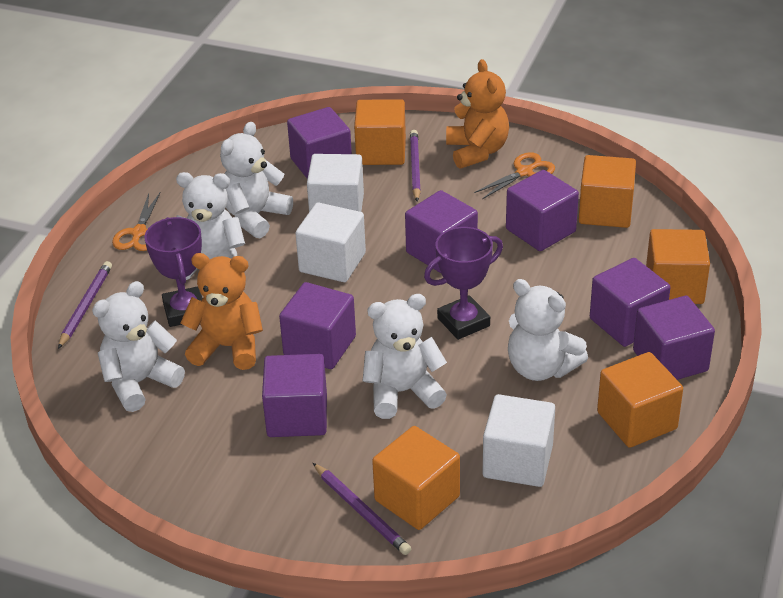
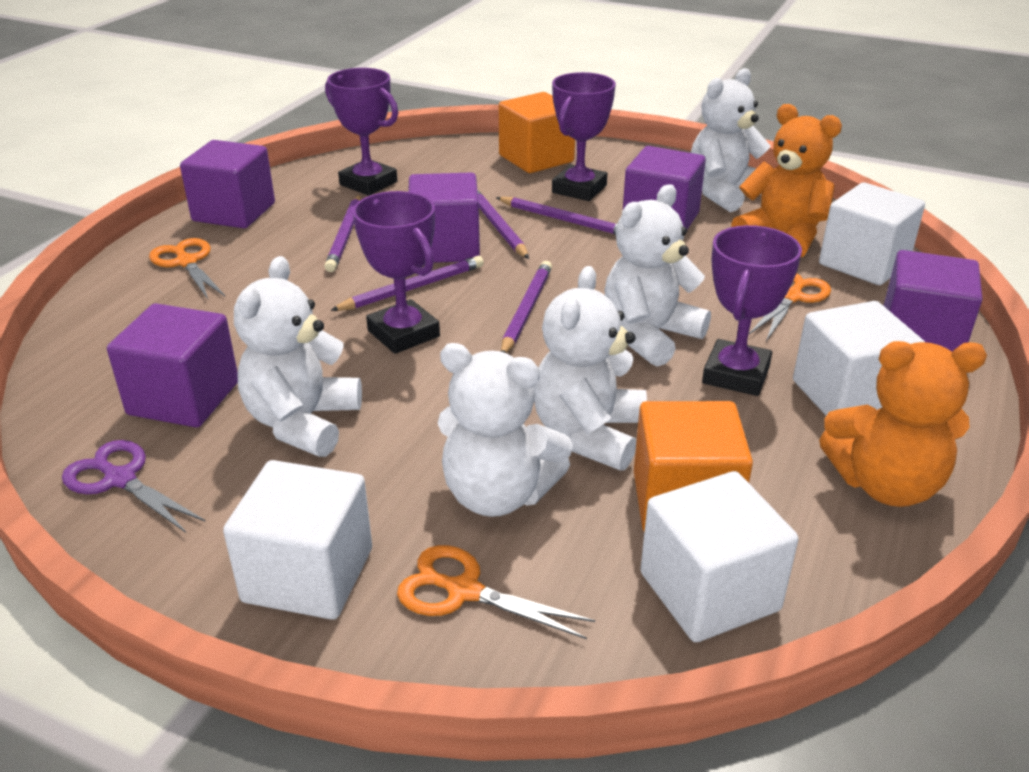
orange cube: 5 -> 2
orange scissors: 2 -> 3
purple cube: 7 -> 5
purple pencil: 3 -> 5
purple scissors: 0 -> 1
purple trophy: 2 -> 4
white cube: 3 -> 4

